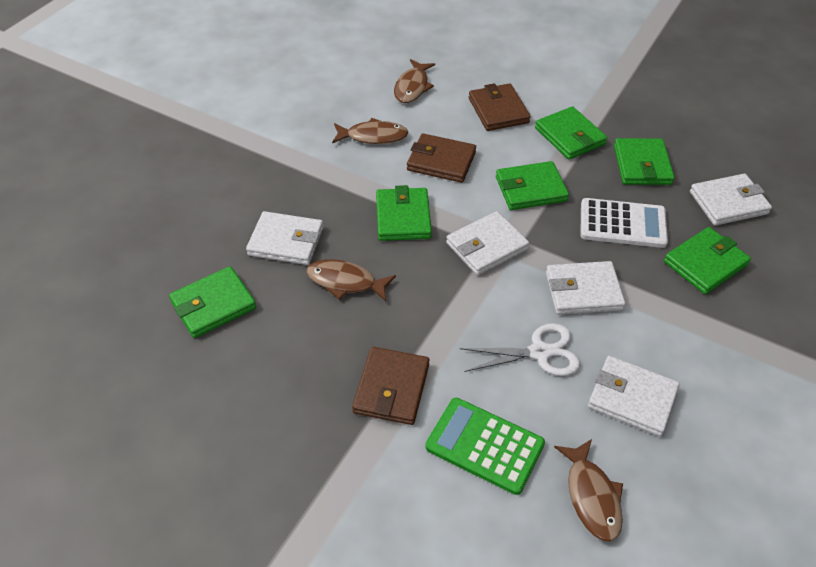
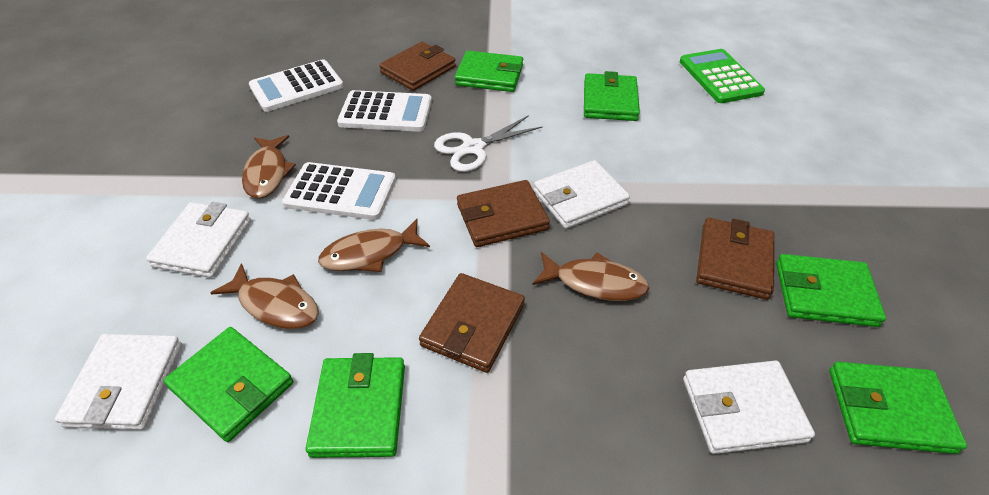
brown wallet: 3 -> 4
white calculator: 1 -> 3
white wallet: 5 -> 4

